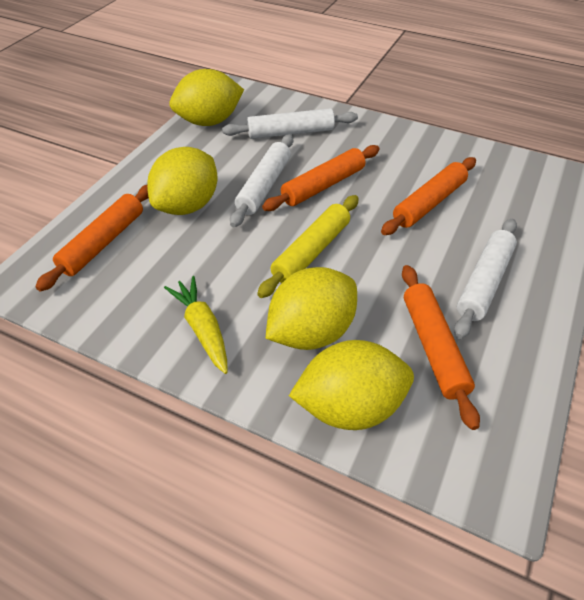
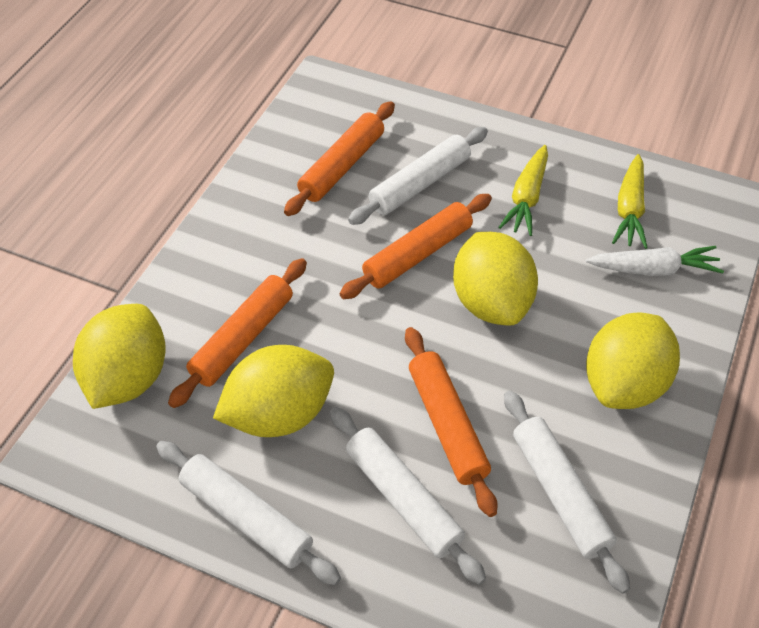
white carrot: 0 -> 1
white rolling pin: 3 -> 4
yellow carrot: 1 -> 2
yellow rolling pin: 1 -> 0

